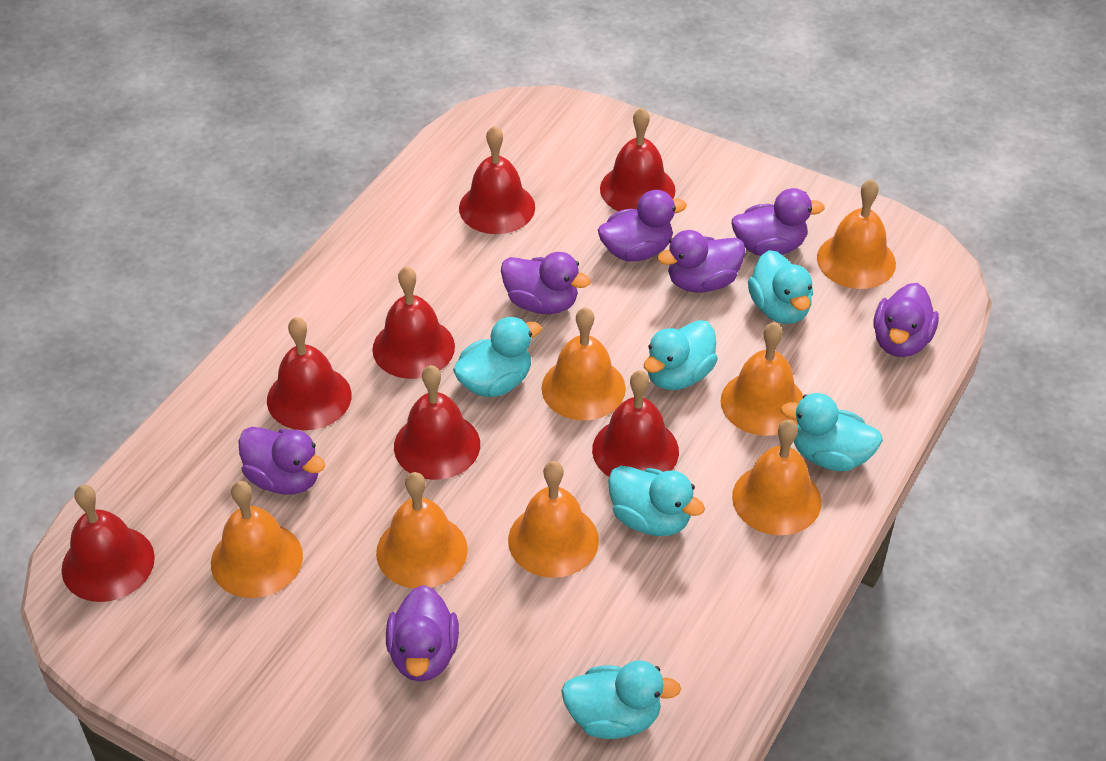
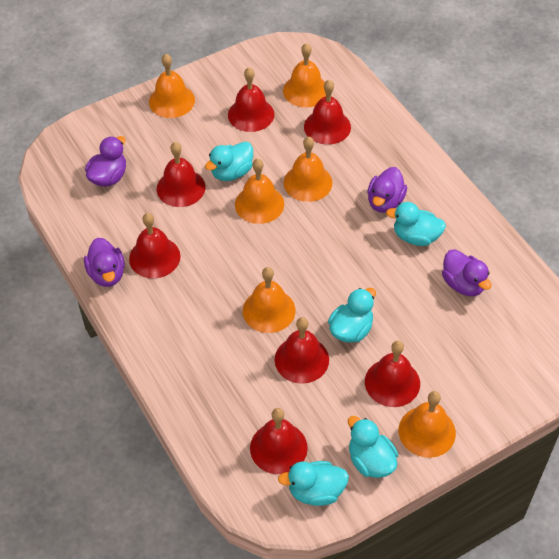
orange bell: 7 -> 6
purple duck: 7 -> 4
turquoise duck: 6 -> 5

